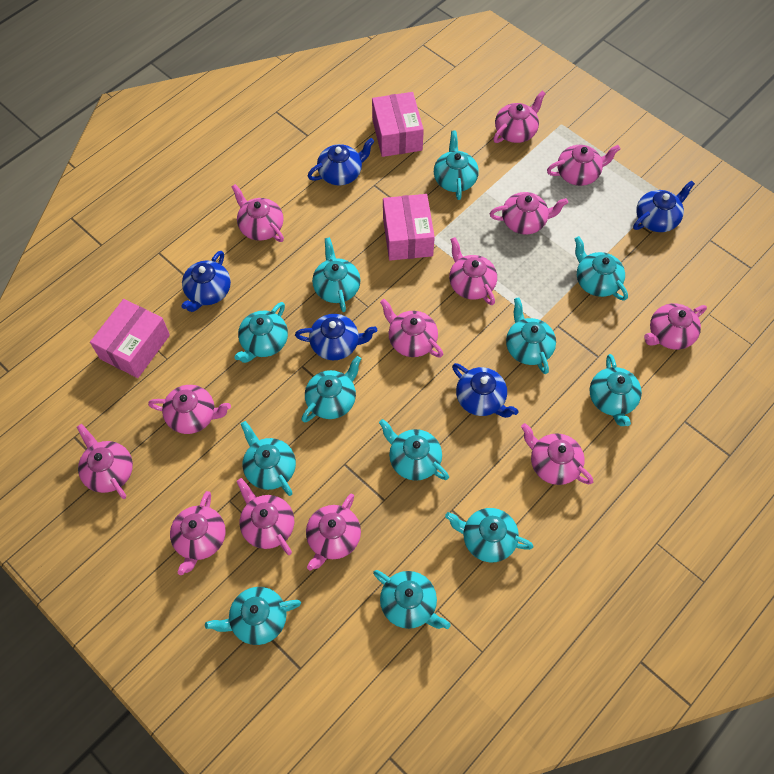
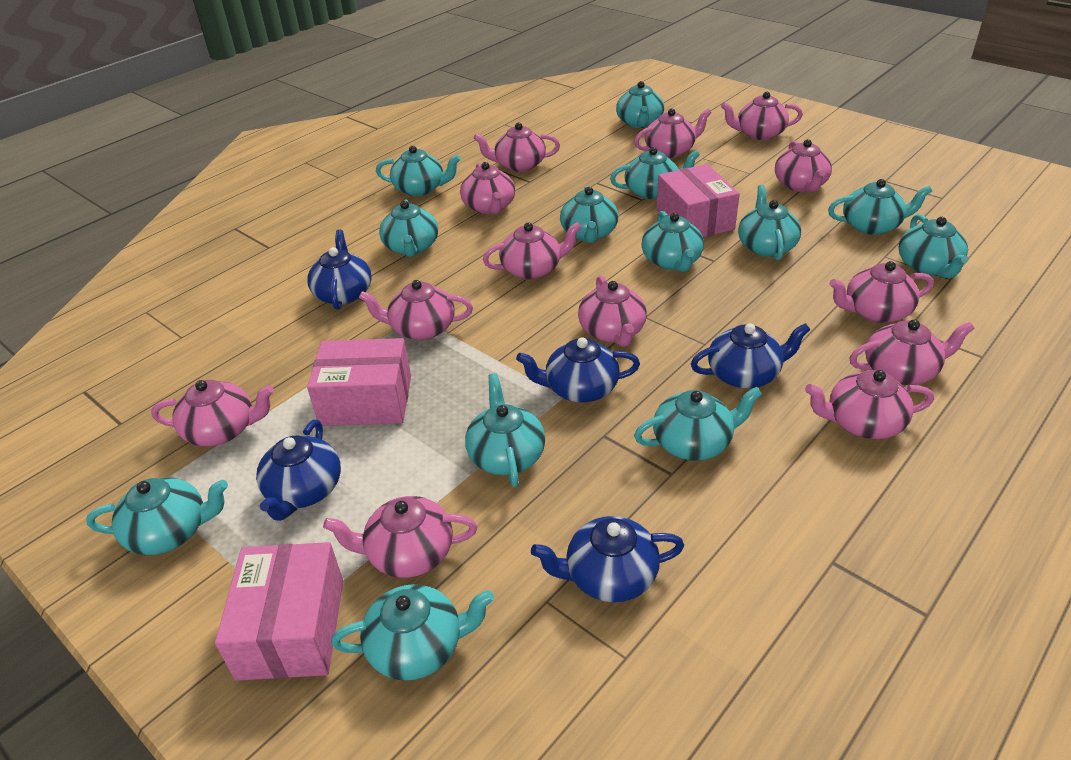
turquoise teapot: 12 -> 13

